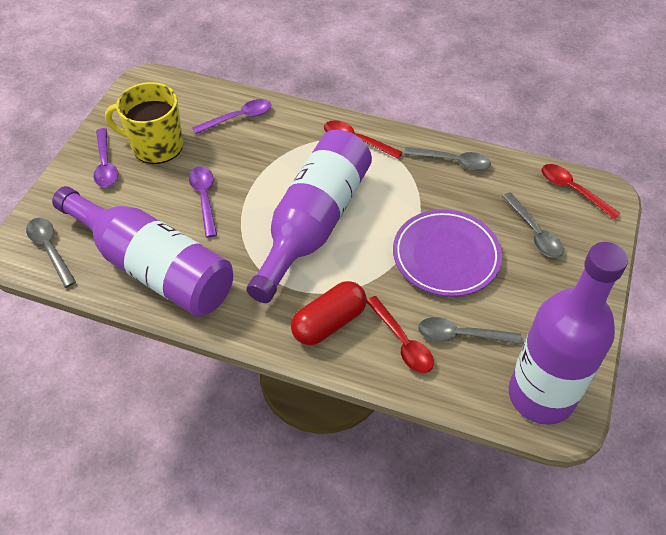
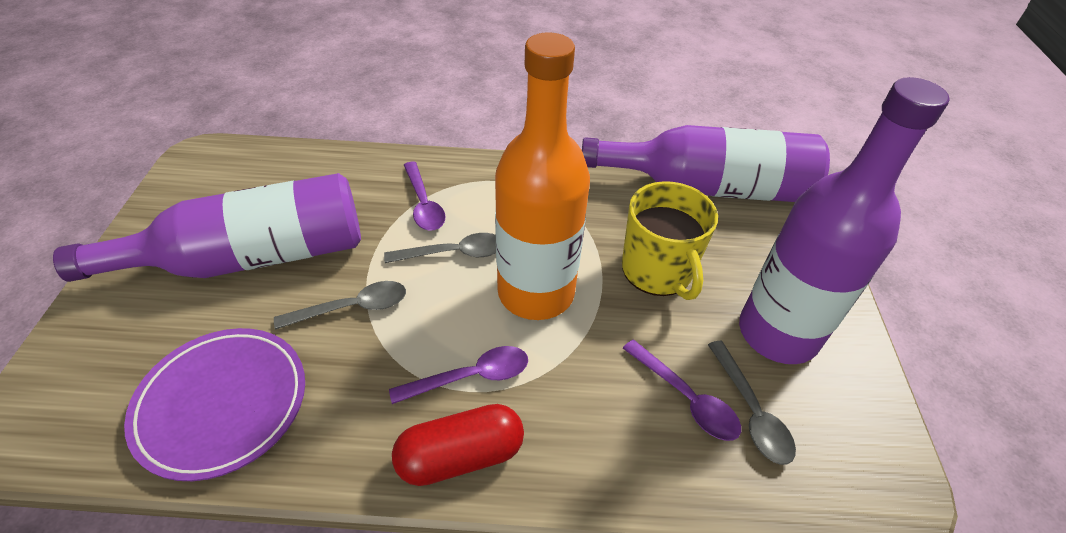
grey spoon: 4 -> 3
orange bottle: 0 -> 1
red spoon: 3 -> 0

